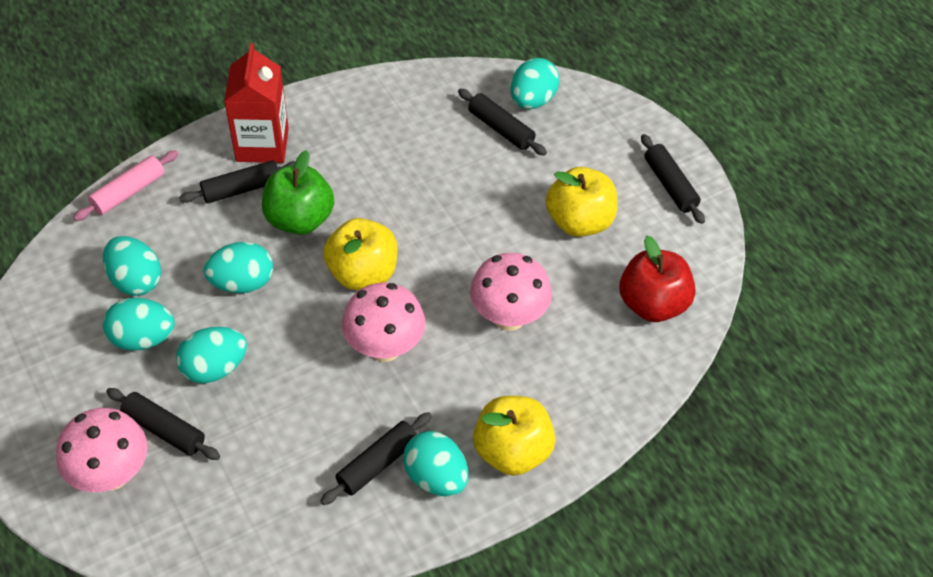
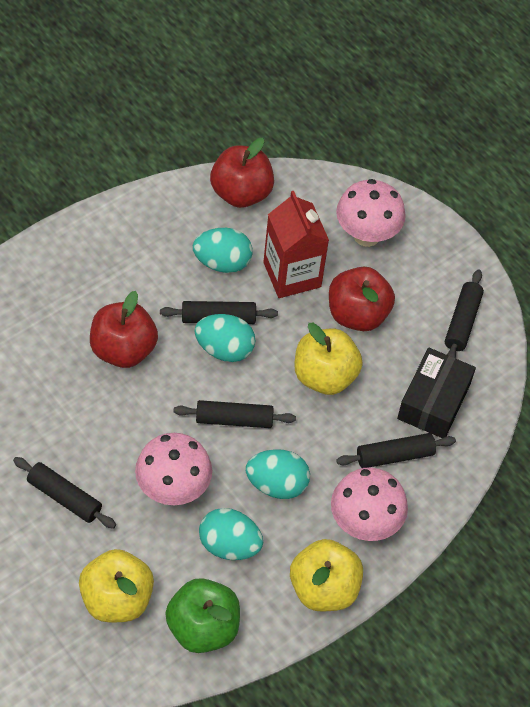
black box: 0 -> 1
pink rolling pin: 1 -> 0
red apple: 1 -> 3
turquoise egg: 6 -> 4

